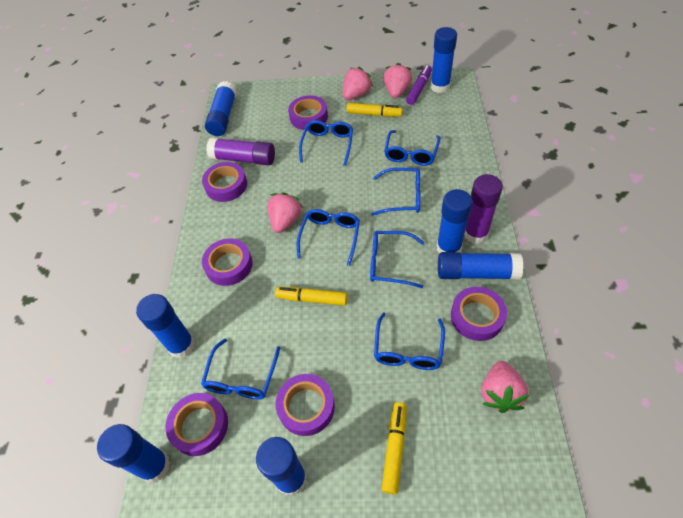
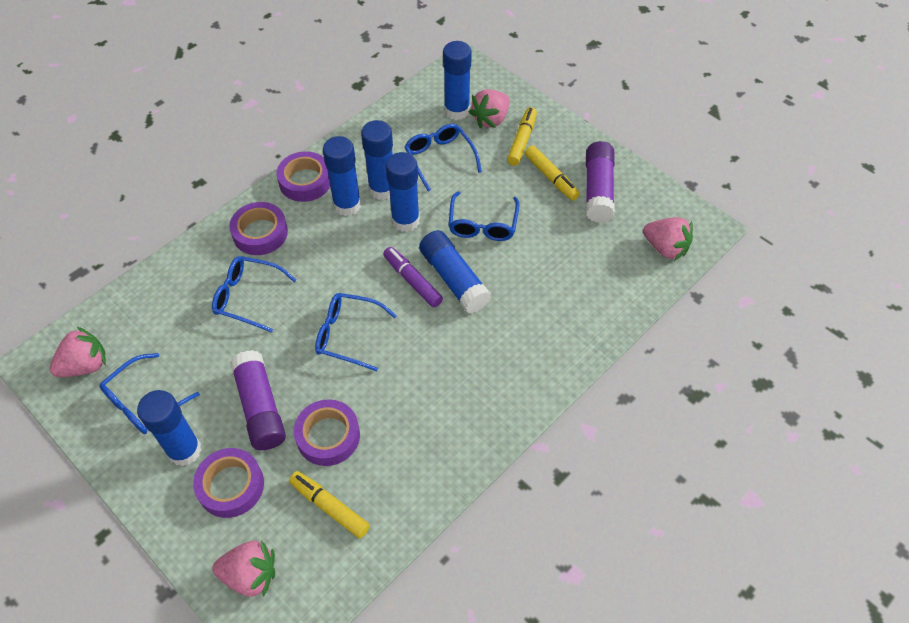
blue glasses: 7 -> 5
blue glue stick: 7 -> 6
purple tape: 6 -> 4

